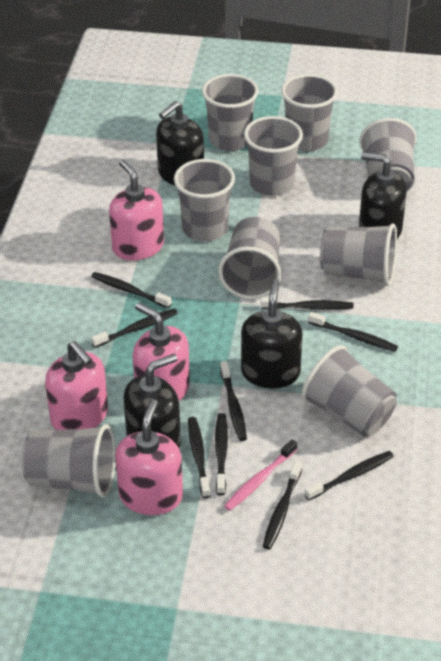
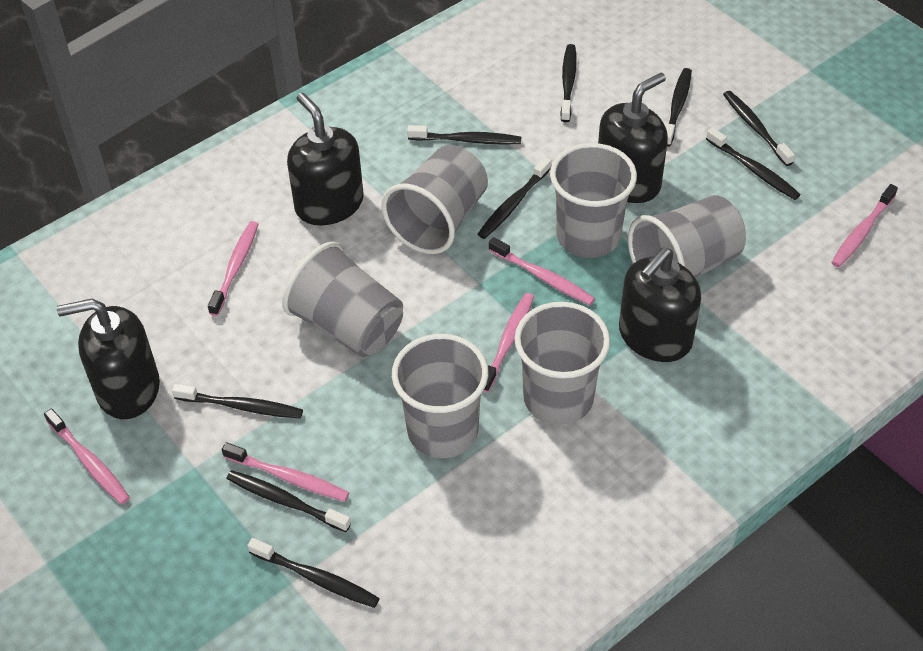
grey cup: 9 -> 6
pink soap dispenser: 4 -> 0
pink toothbrush: 1 -> 6

